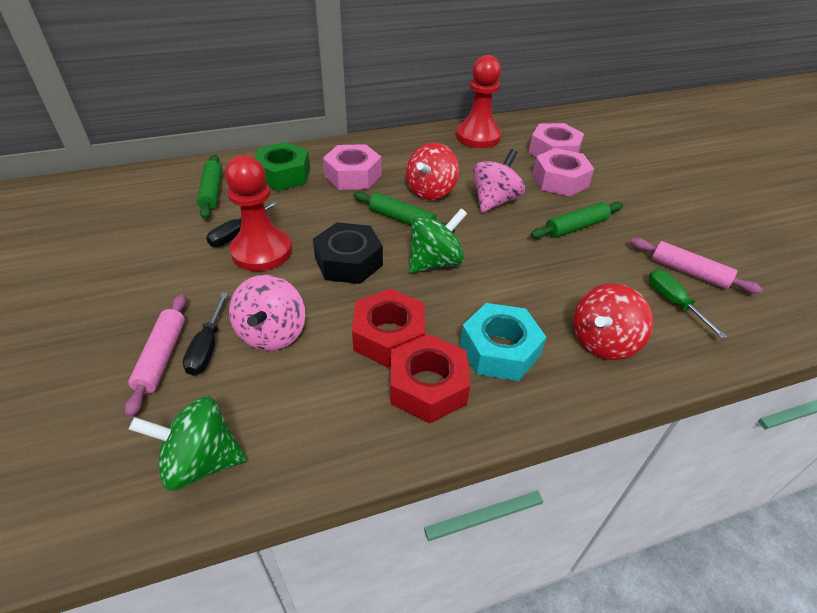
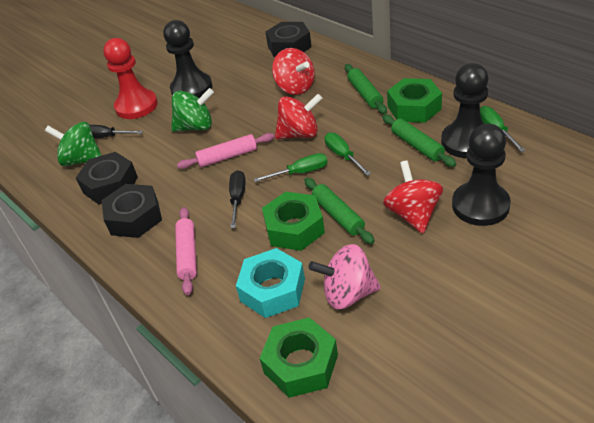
black nut: 1 -> 3
black pawn: 0 -> 3
green nut: 1 -> 3
green screwdriver: 1 -> 3
pink nut: 3 -> 0
pink spinning top: 2 -> 1
red nut: 2 -> 0
red pawn: 2 -> 1
red spinning top: 2 -> 3

